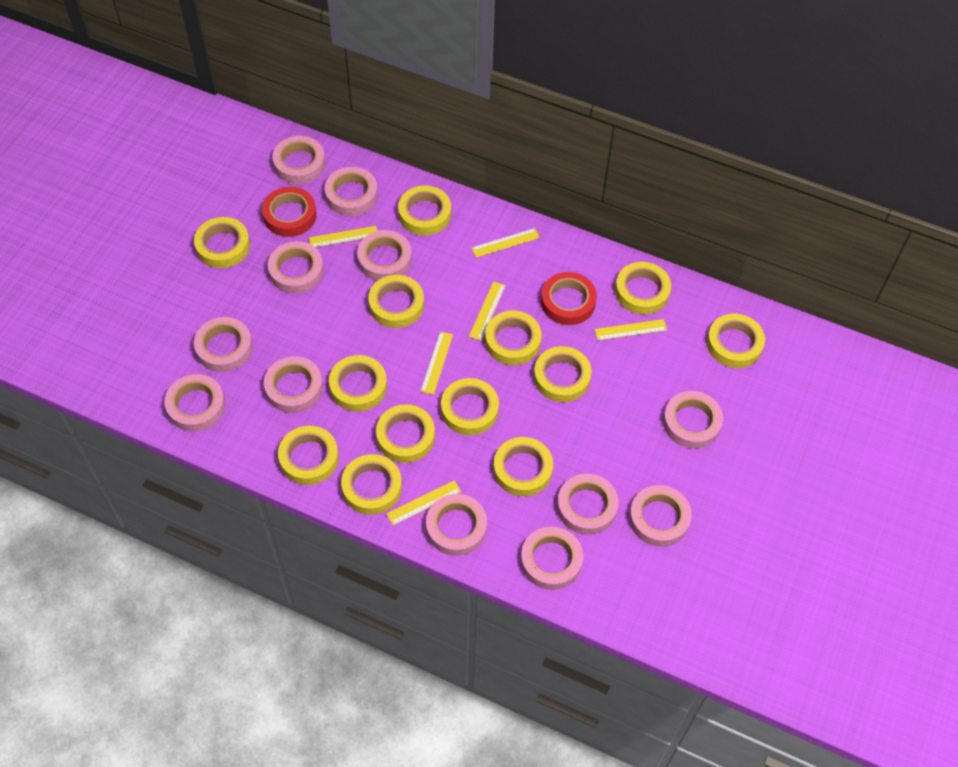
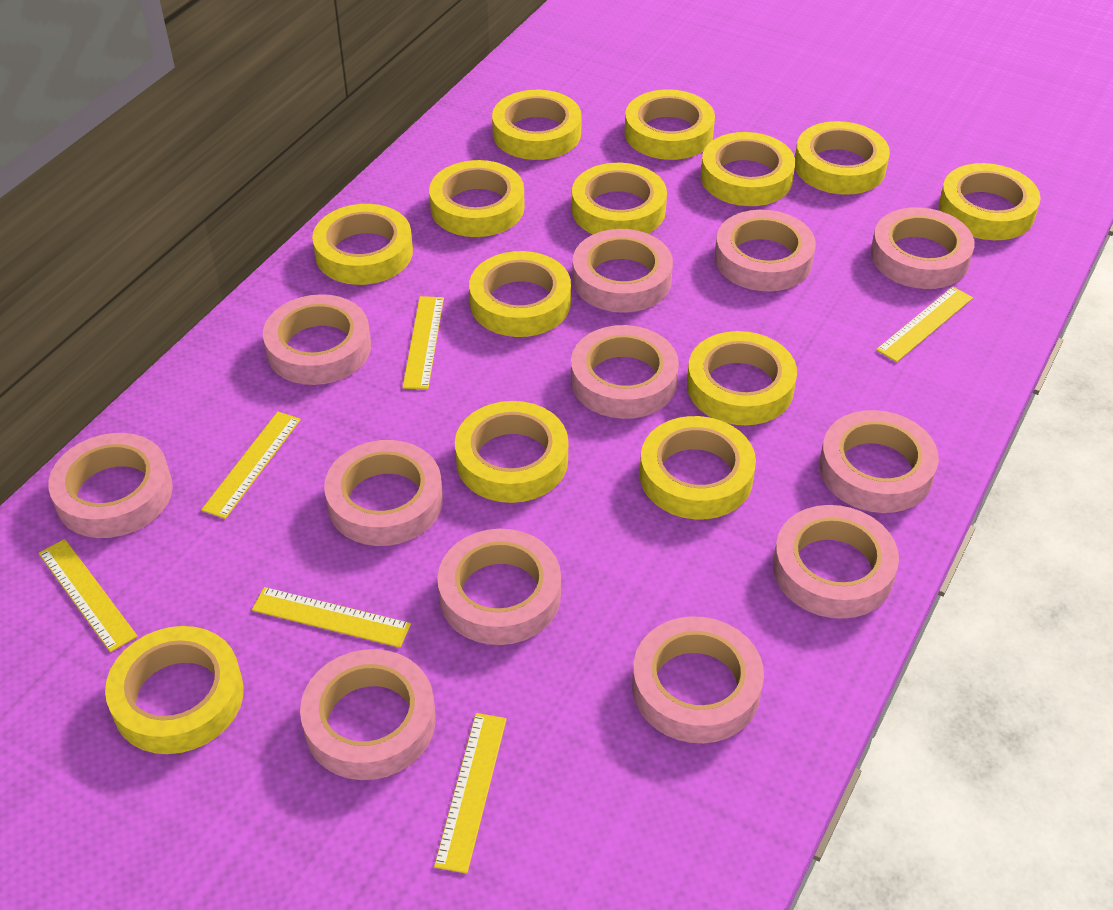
red tape: 2 -> 0

